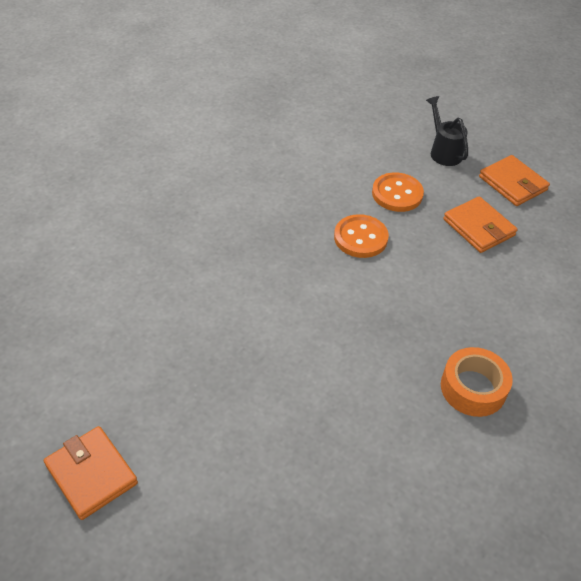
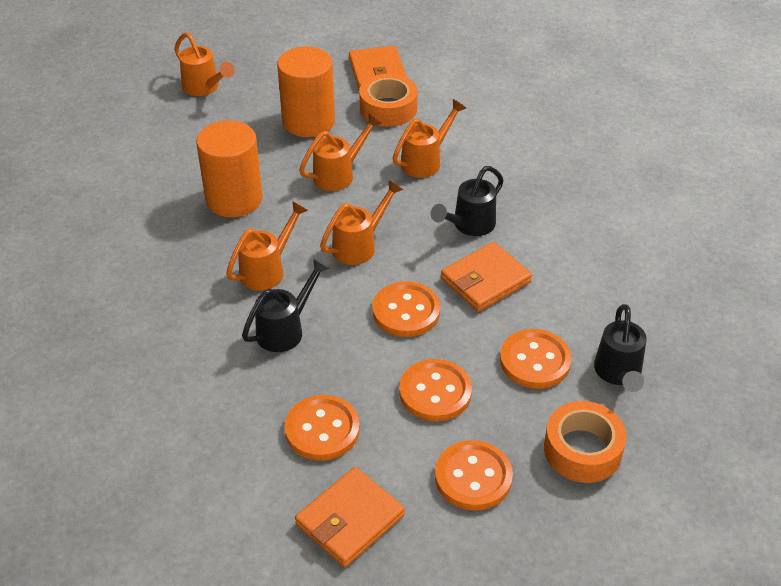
black watering can: 1 -> 3
orange button: 2 -> 5
orange cylinder: 0 -> 2
orange tape: 1 -> 2
orange watering can: 0 -> 5

